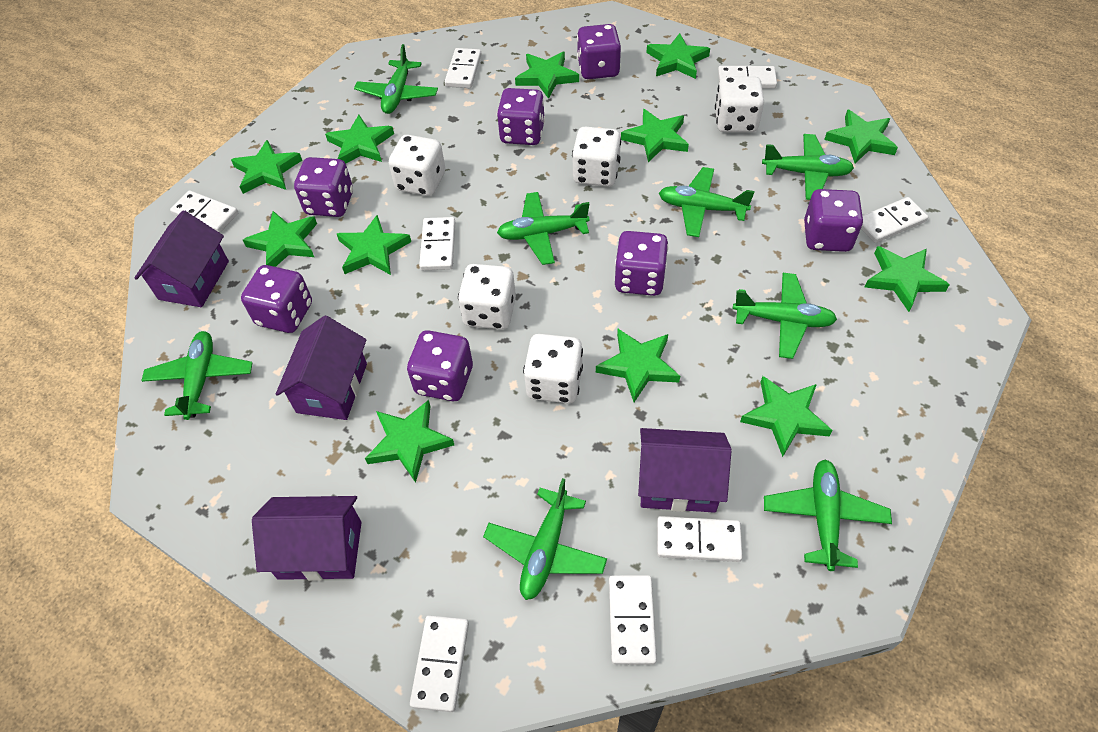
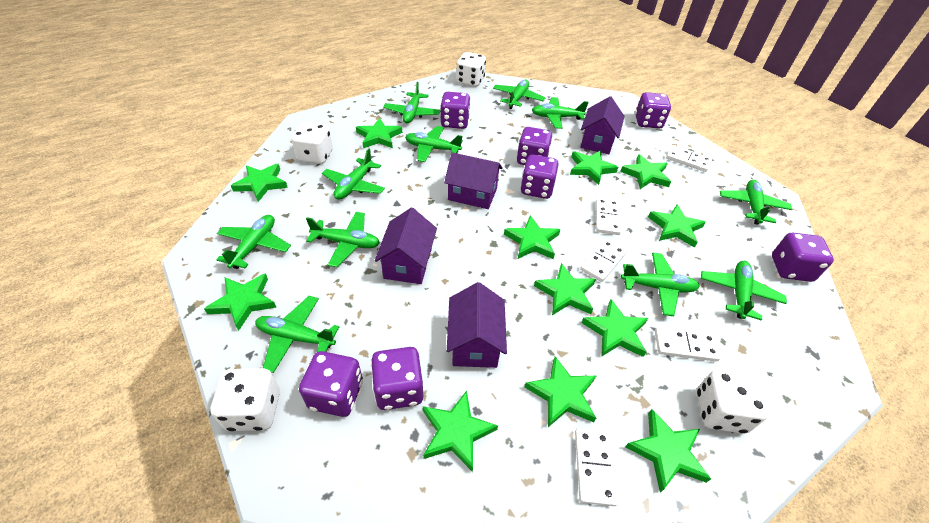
green plane: 8 -> 11
white dice: 5 -> 4
white domino: 8 -> 5

